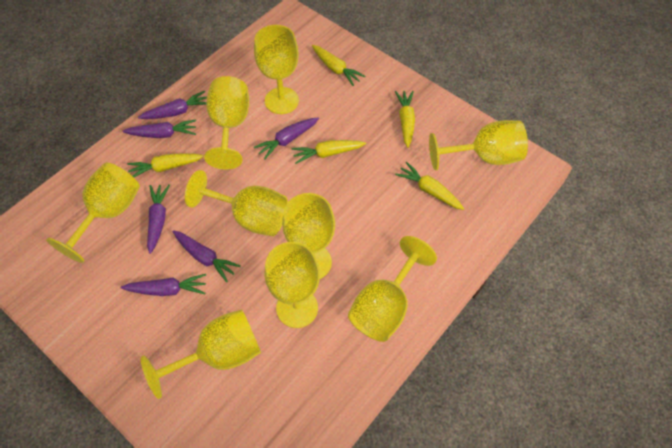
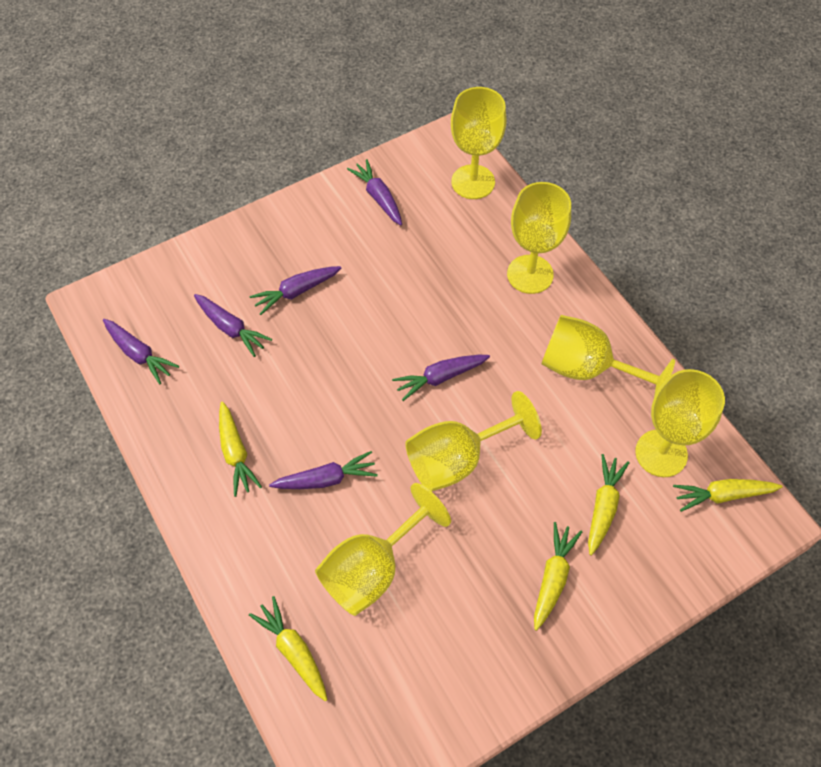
yellow goblet: 9 -> 6

